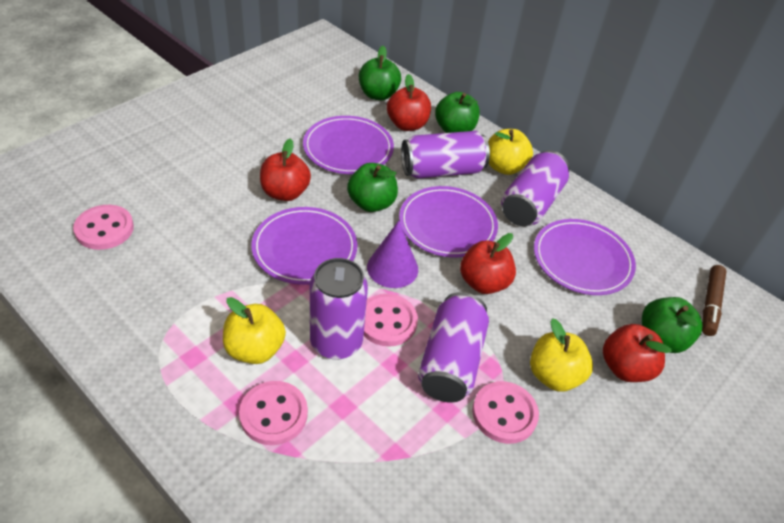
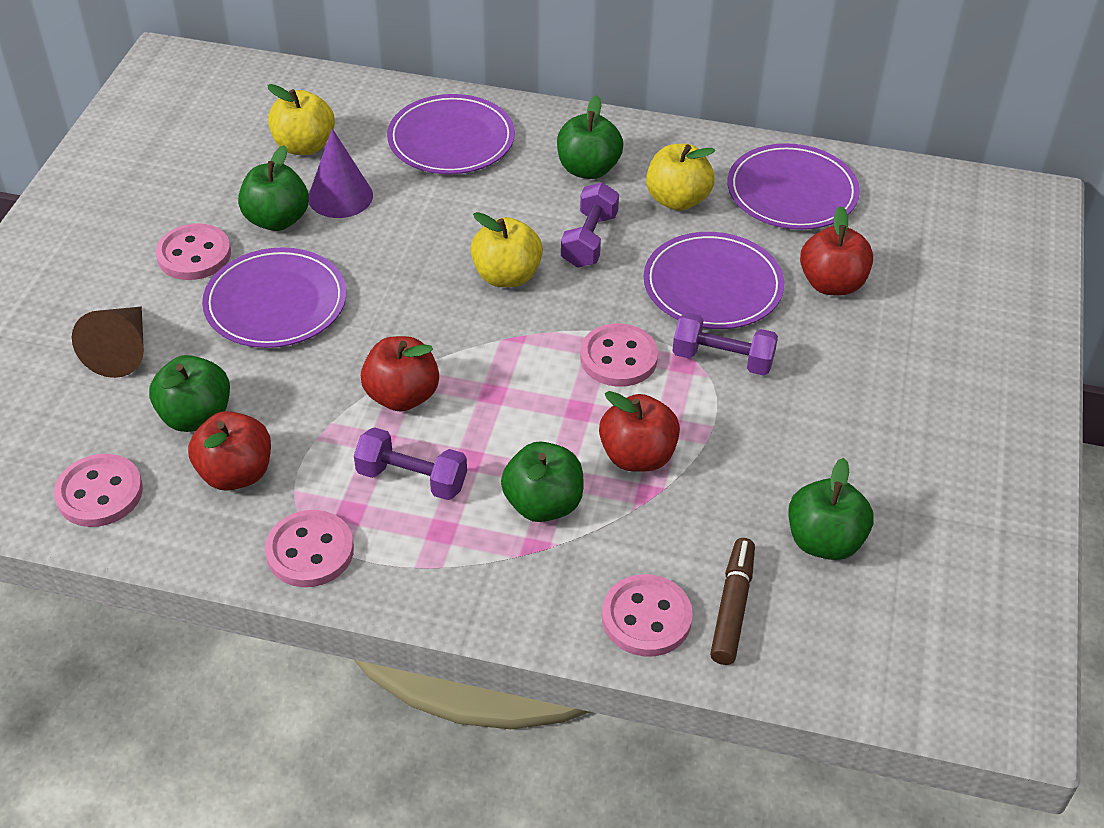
brown cone: 0 -> 1
green apple: 4 -> 5
pink button: 4 -> 5
purple can: 4 -> 0
purple dumbbell: 0 -> 3

